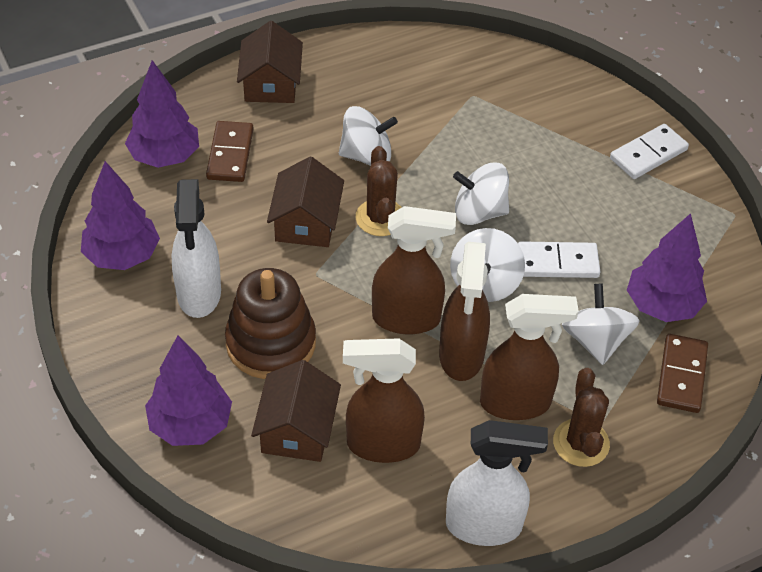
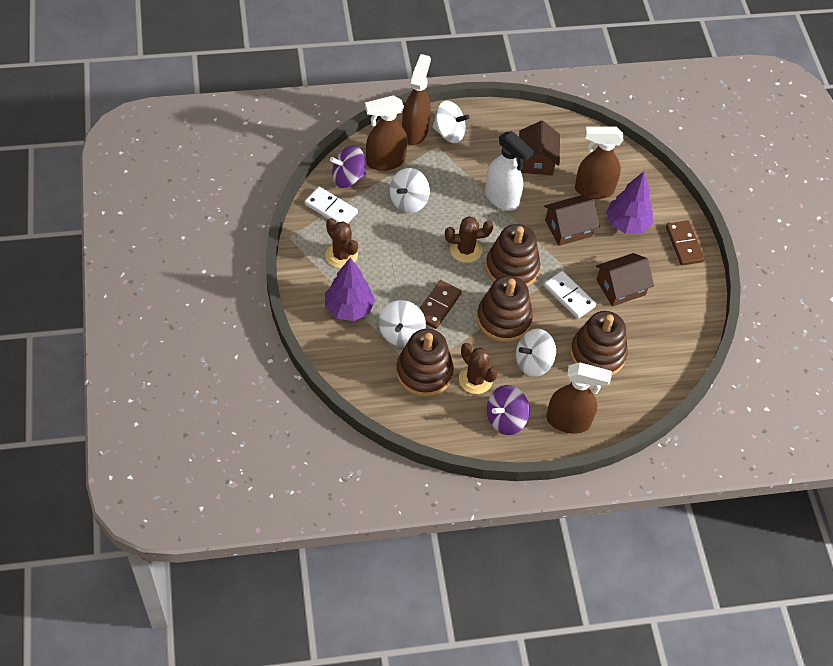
brown cactus: 2 -> 3
brown stacking toy: 1 -> 4
purple spinning top: 0 -> 2
purple tree: 4 -> 2
white spray bottle: 2 -> 1

